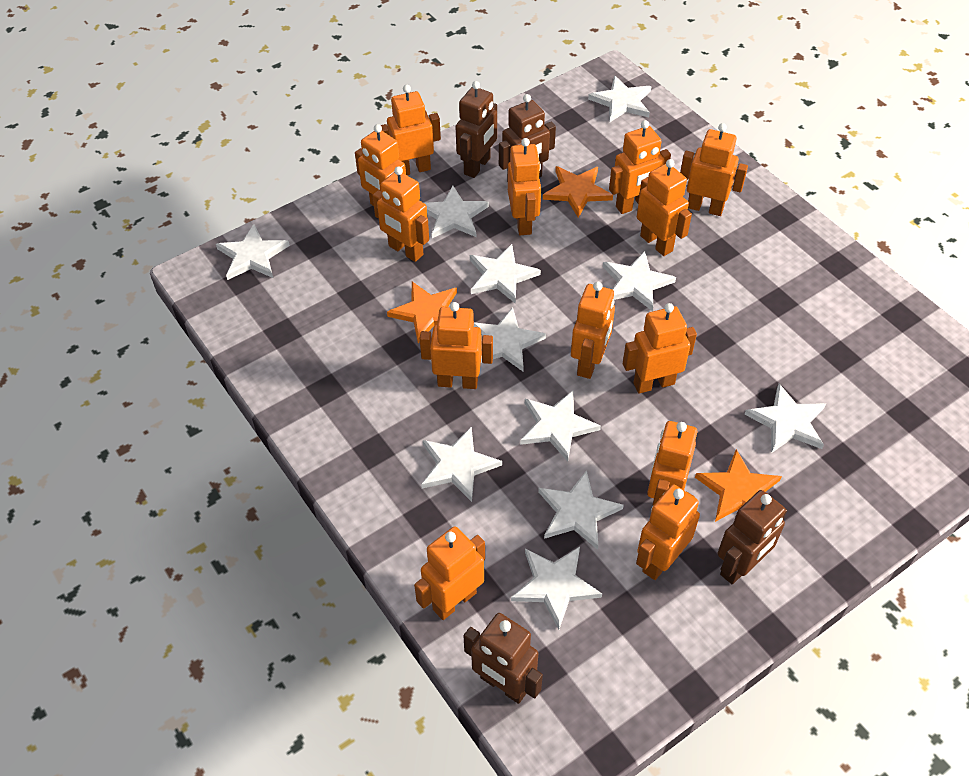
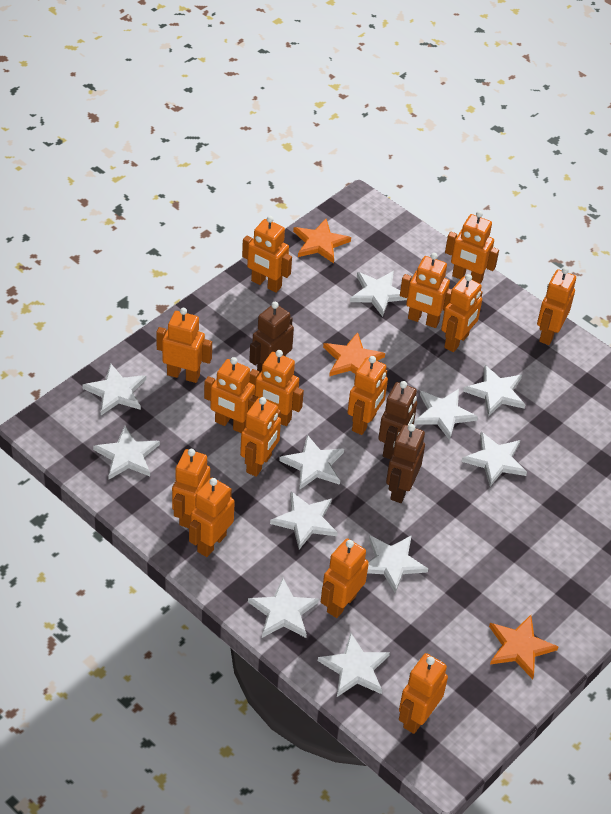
brown robot: 4 -> 3
orange robot: 13 -> 14

